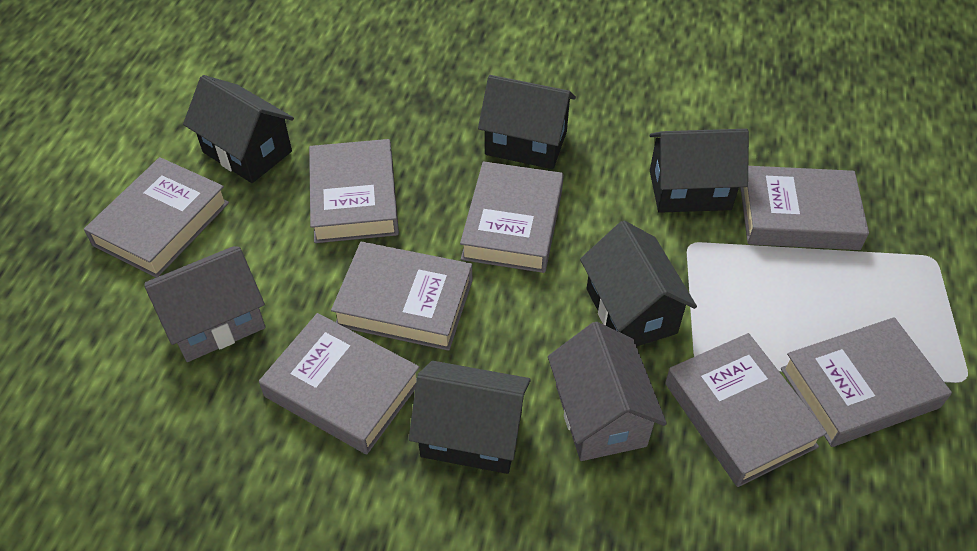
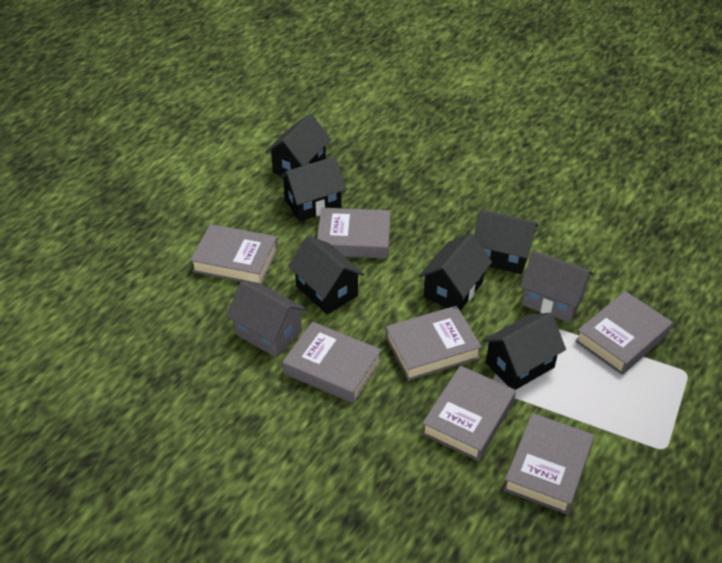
black house: 5 -> 6
grey book: 8 -> 7

